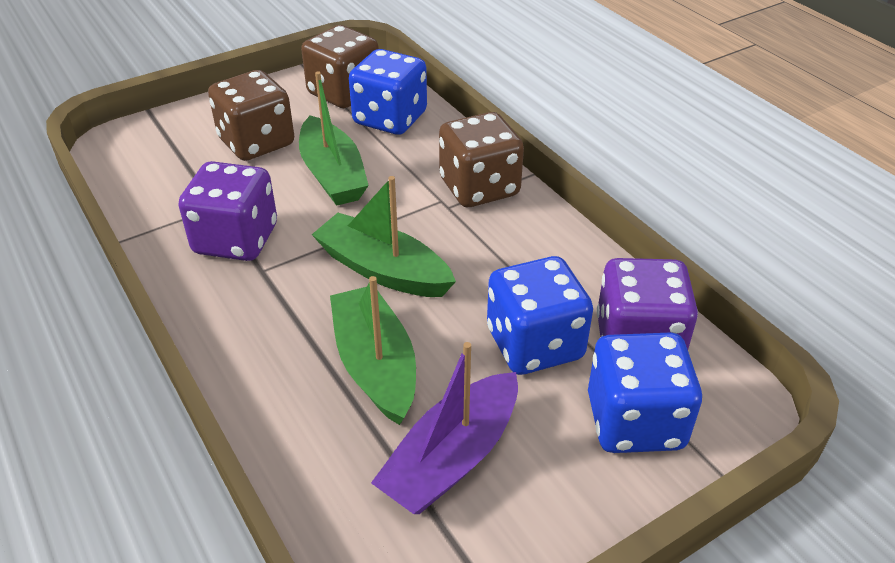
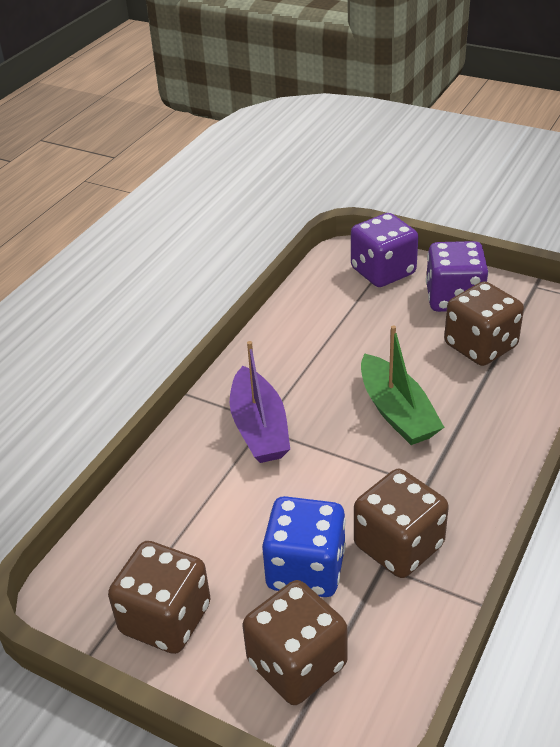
blue dice: 3 -> 1
brown dice: 3 -> 4
green boat: 3 -> 1

